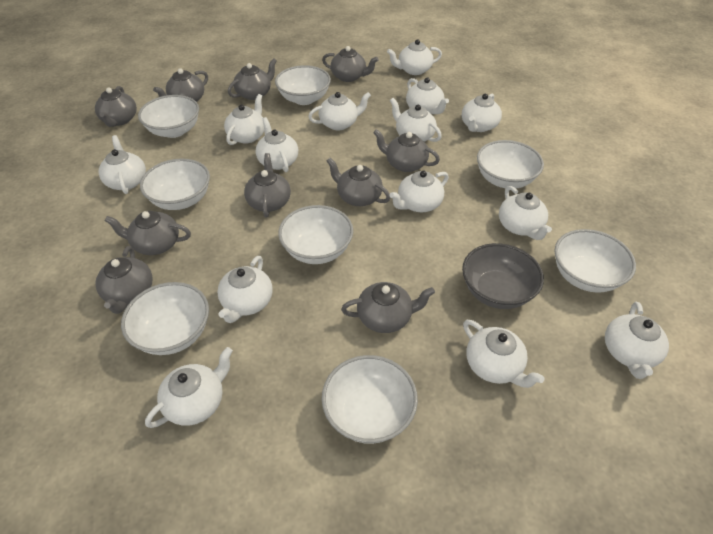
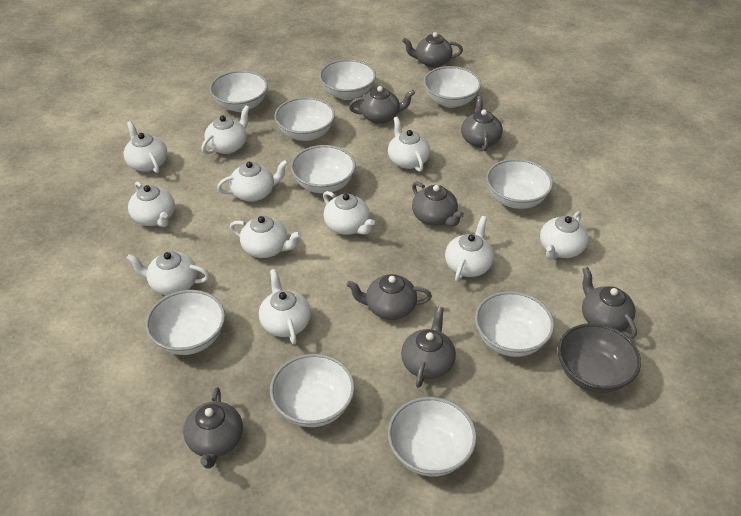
grey teapot: 10 -> 8
white bowl: 8 -> 10
white teapot: 14 -> 11

